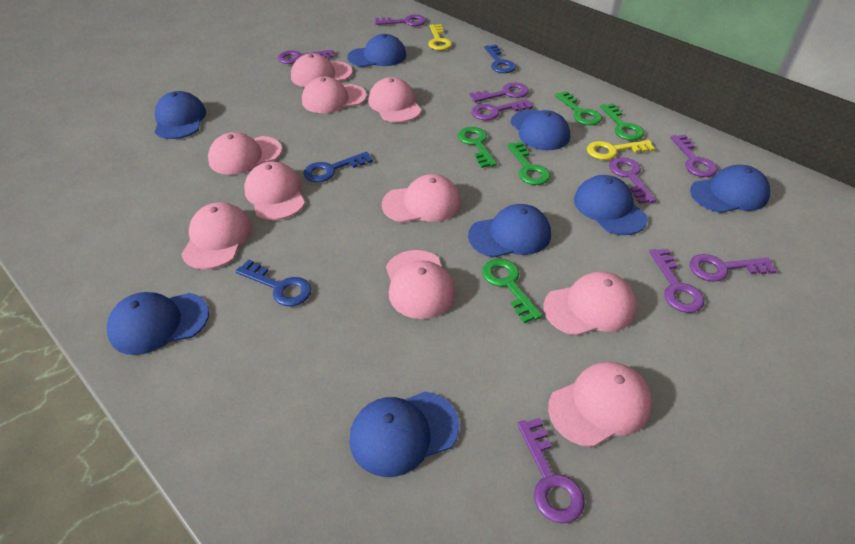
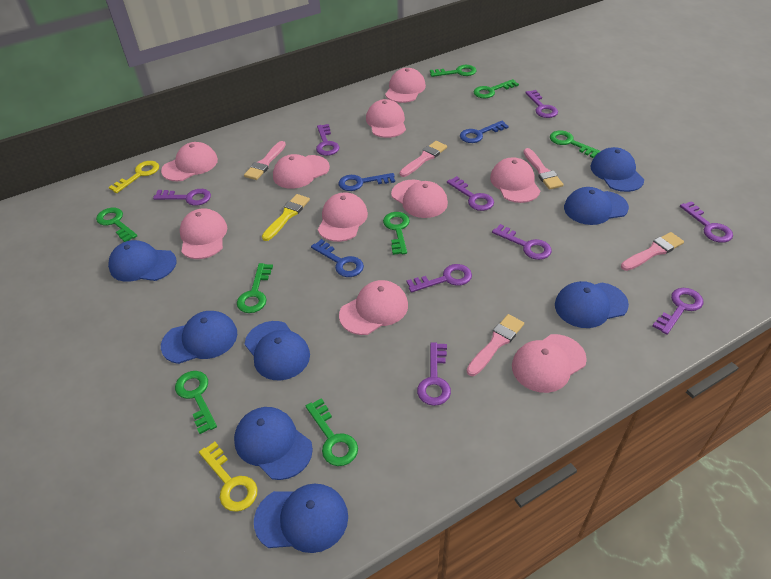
green key: 5 -> 8
pink brush: 0 -> 5
yellow brush: 0 -> 1

